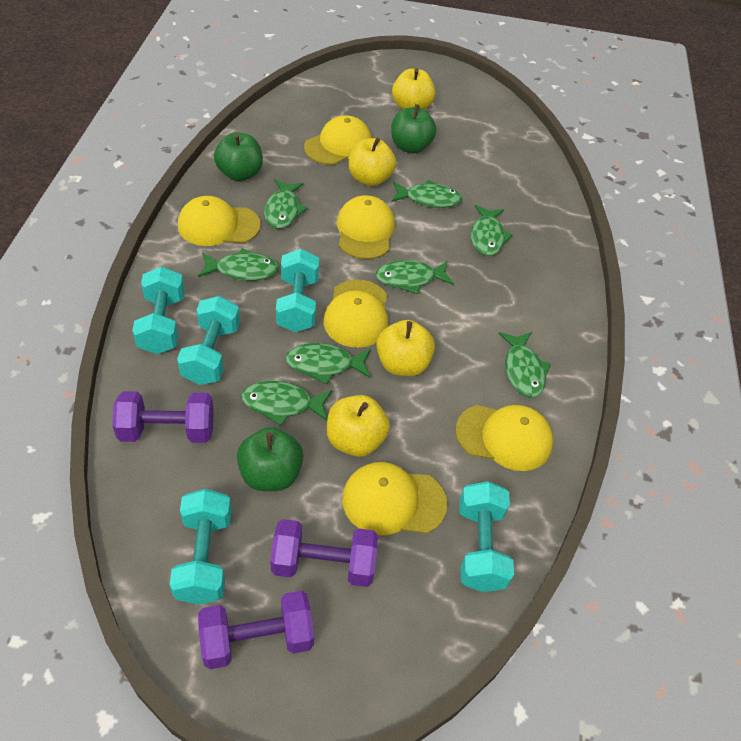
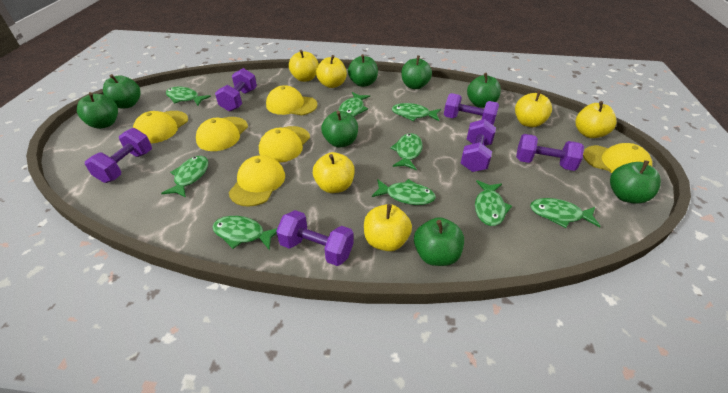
green apple: 3 -> 8
green fish: 8 -> 9
purple dumbbell: 3 -> 6
turquoise dumbbell: 5 -> 0
yellow apple: 4 -> 6

